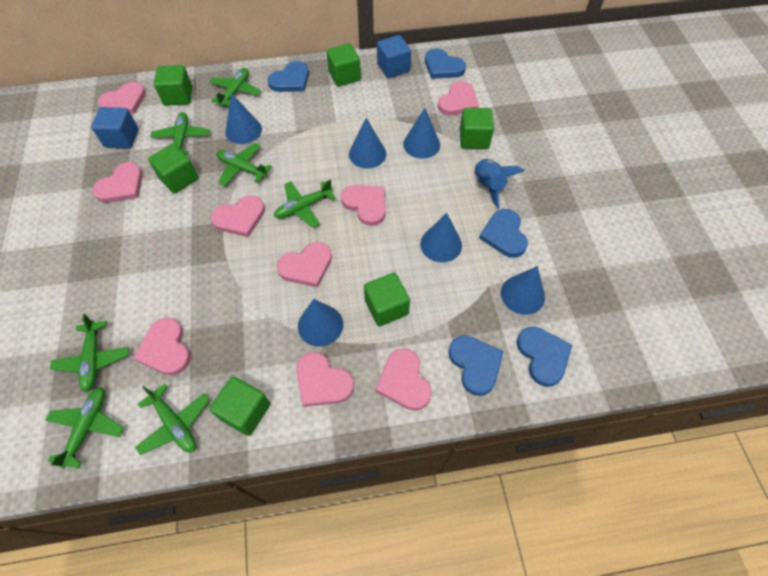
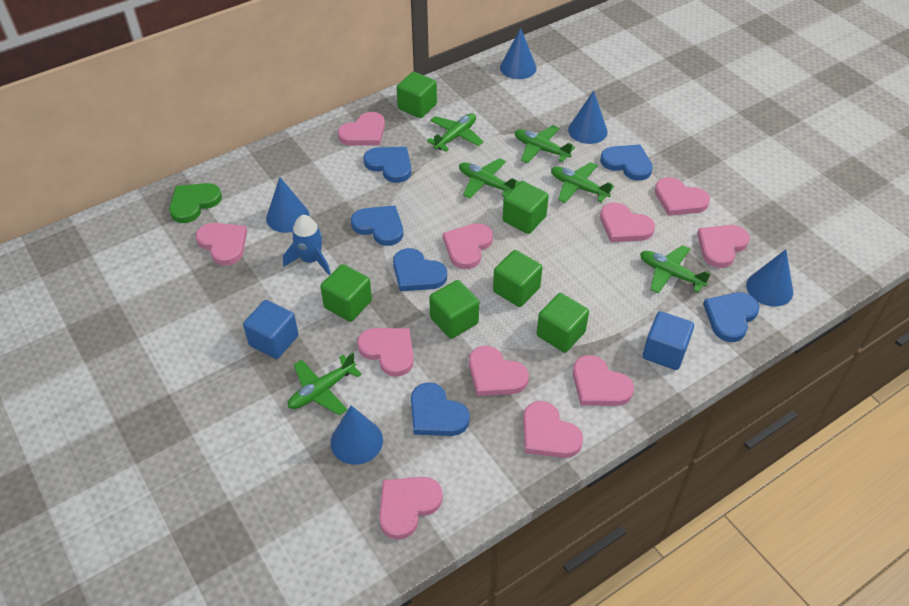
blue cone: 6 -> 5
blue heart: 5 -> 6
green heart: 0 -> 1
green plane: 7 -> 6
pink heart: 9 -> 11

